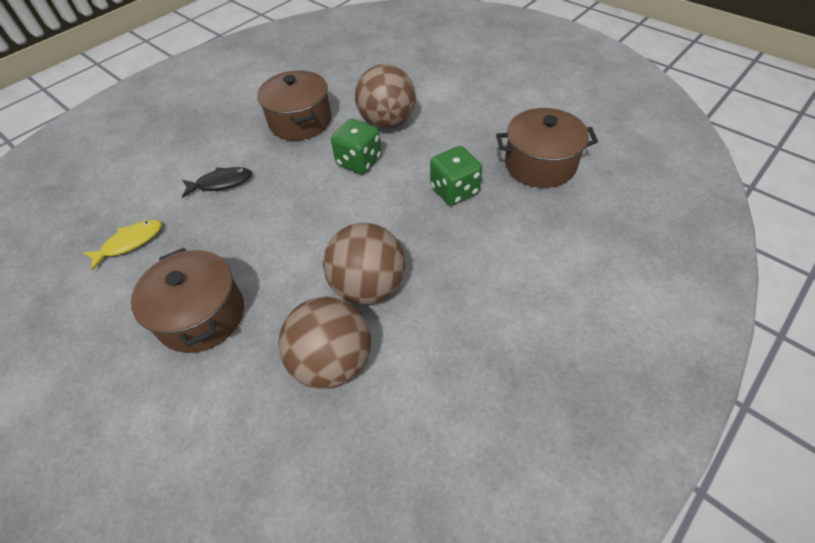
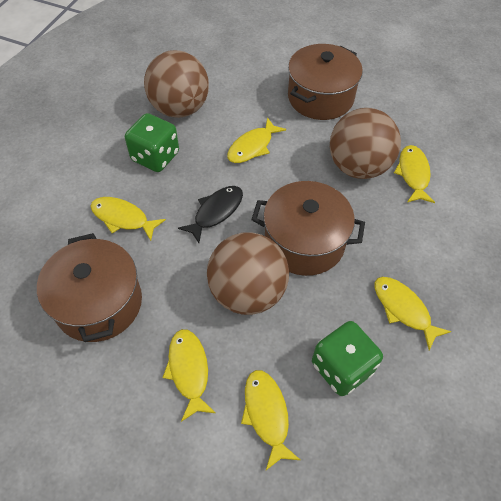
yellow fish: 1 -> 6

